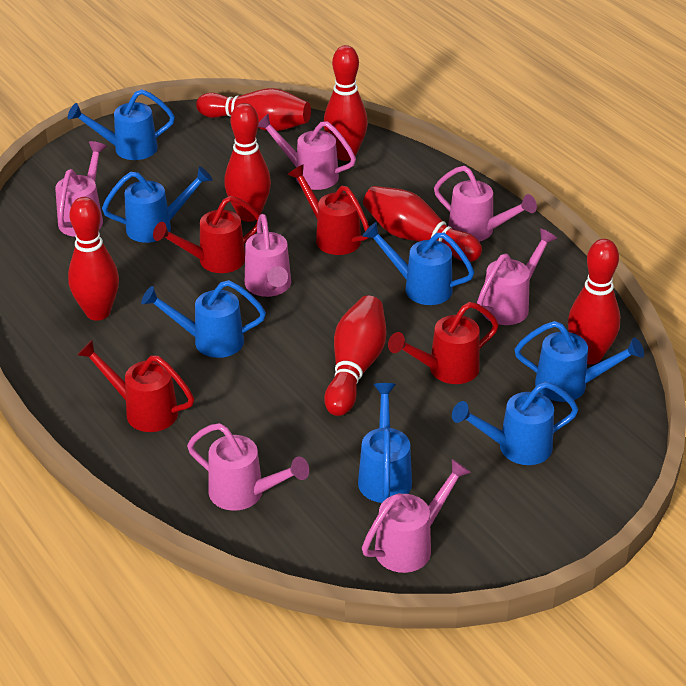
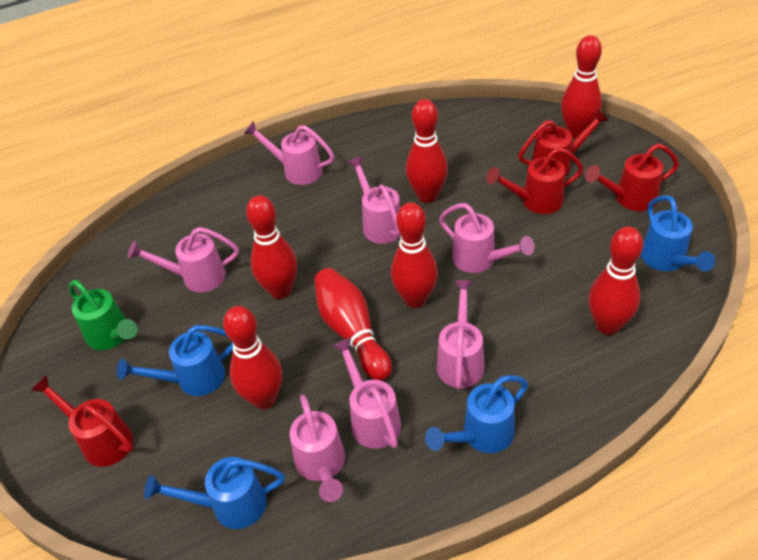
blue watering can: 7 -> 4
green watering can: 0 -> 1

